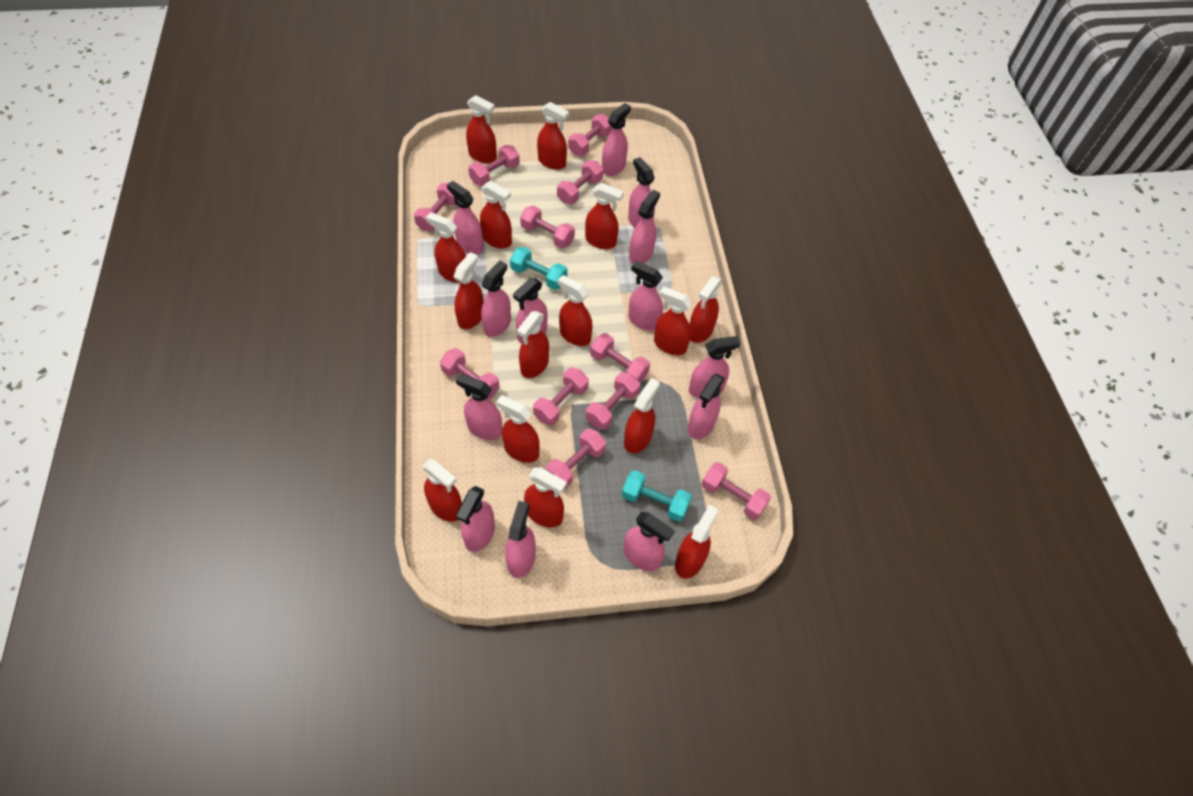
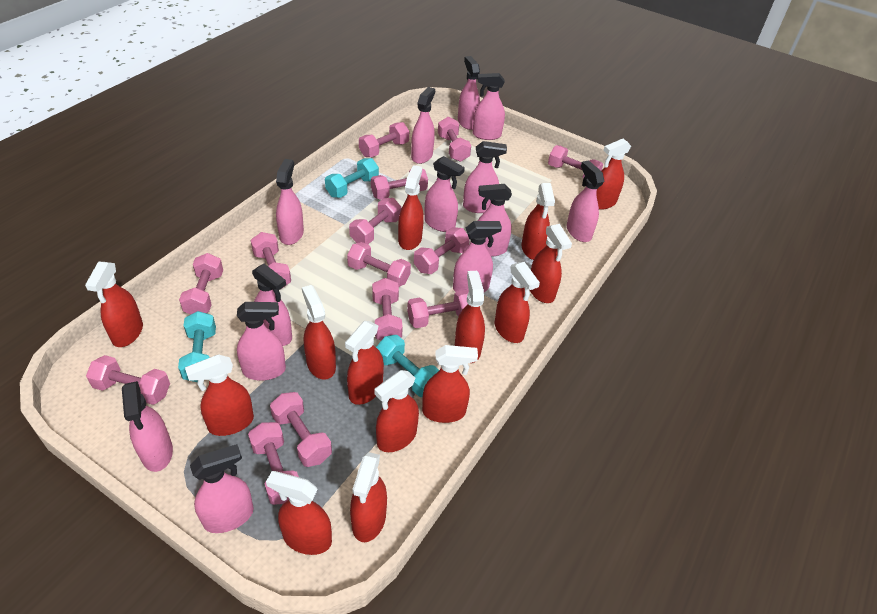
pink dumbbell: 11 -> 14
red spray bottle: 15 -> 14
turquoise dumbbell: 2 -> 3

